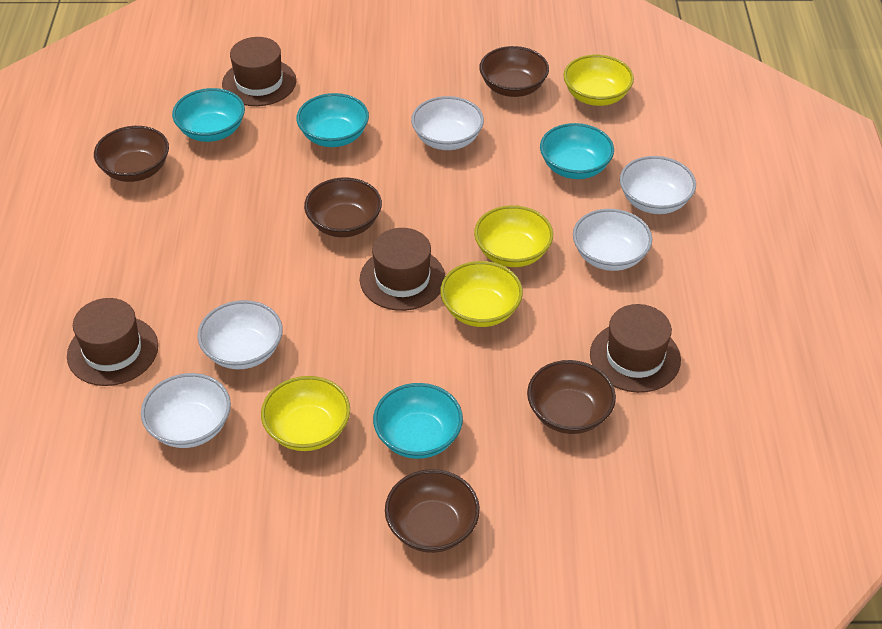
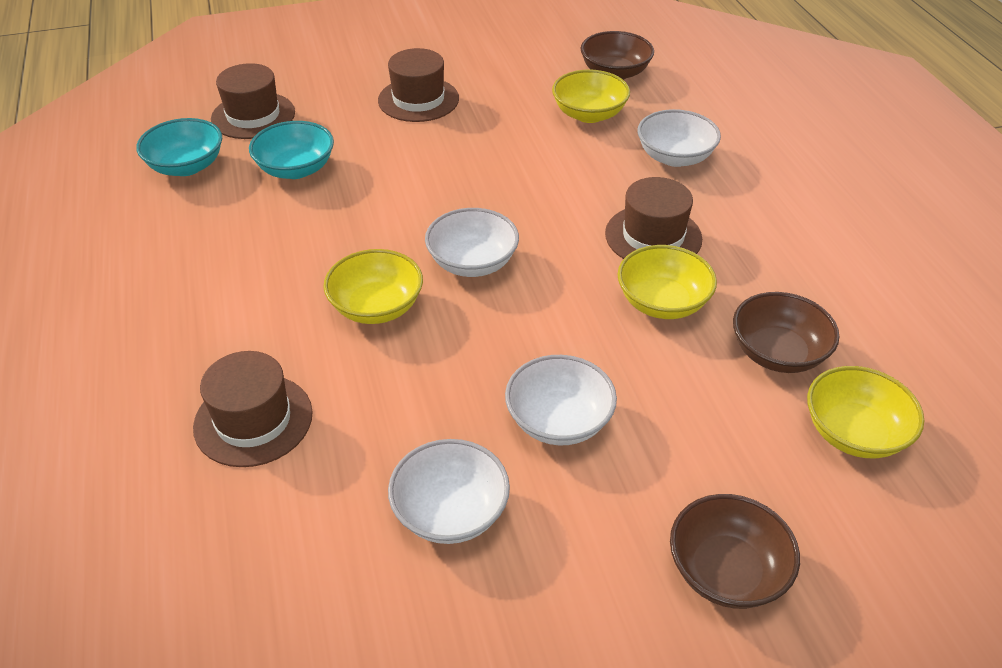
brown bowl: 5 -> 3
turquoise bowl: 4 -> 2
white bowl: 5 -> 4

